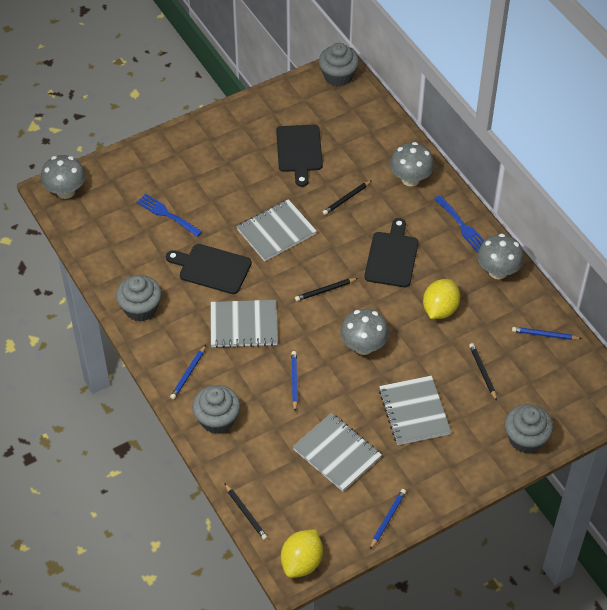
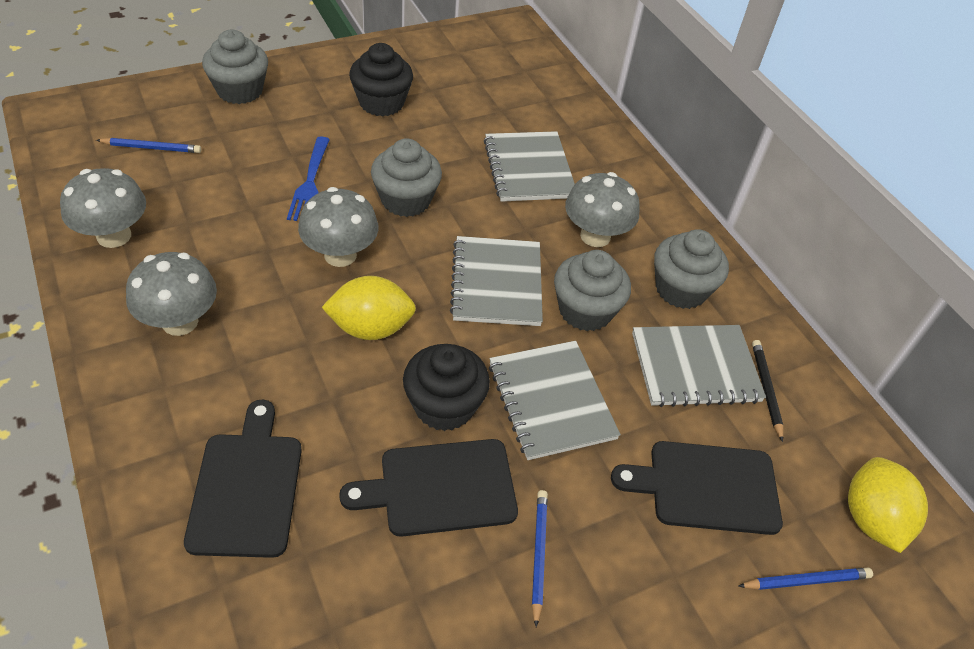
black cupcake: 0 -> 2
black pencil: 4 -> 1
blue fork: 2 -> 1
blue pencil: 4 -> 3

